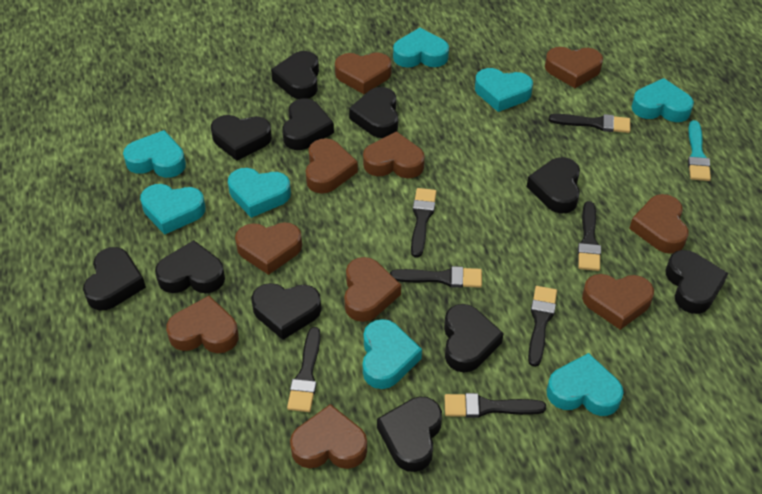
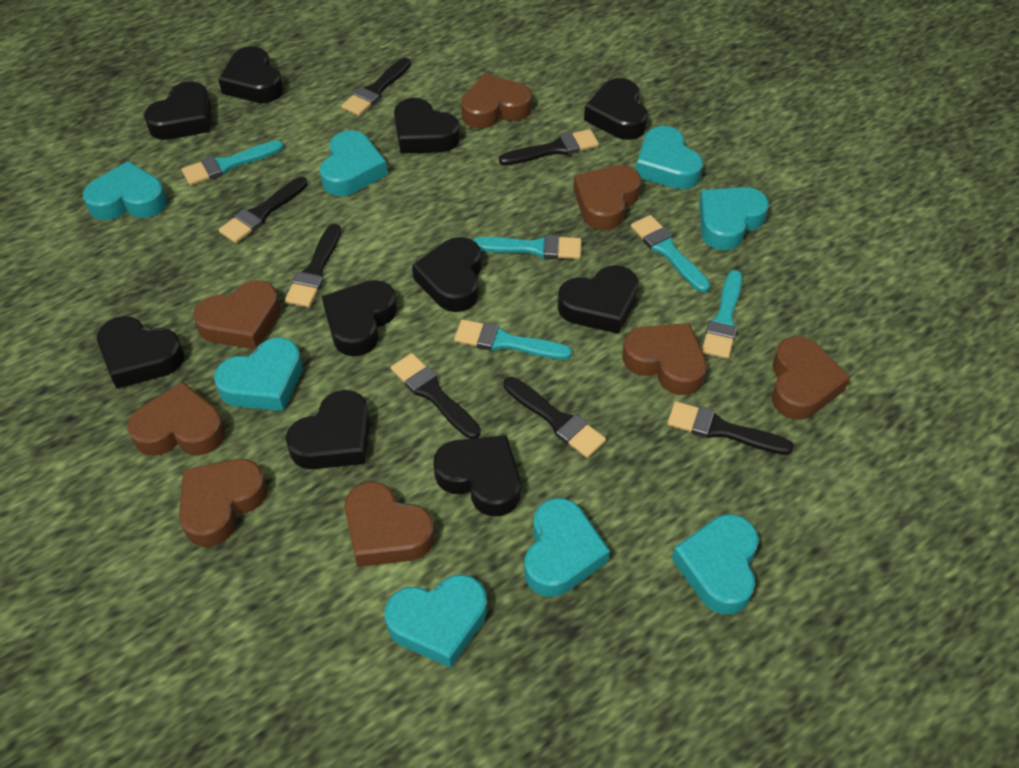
black heart: 11 -> 10
brown heart: 10 -> 8
turquoise brush: 1 -> 5

